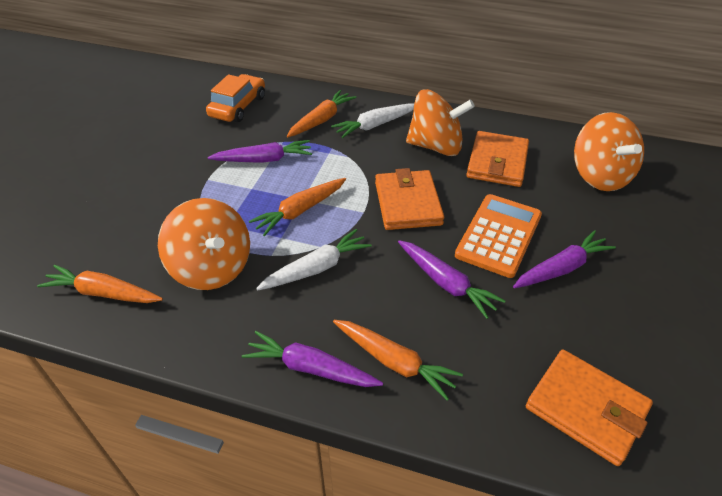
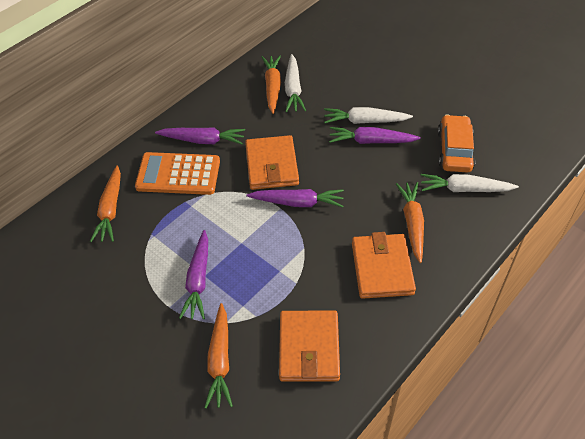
orange spinning top: 3 -> 0
white carrot: 2 -> 3

